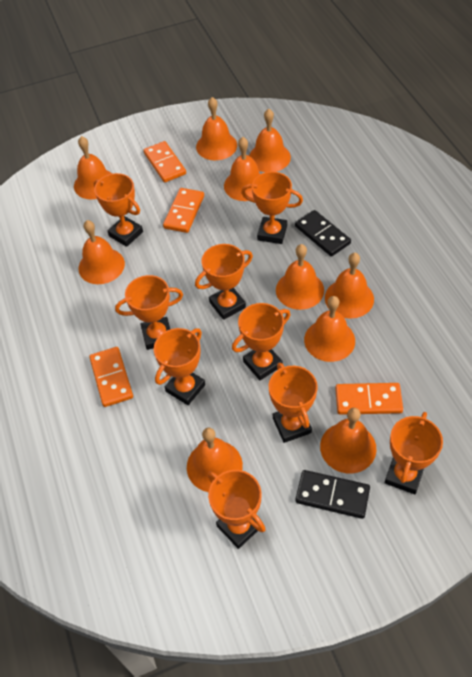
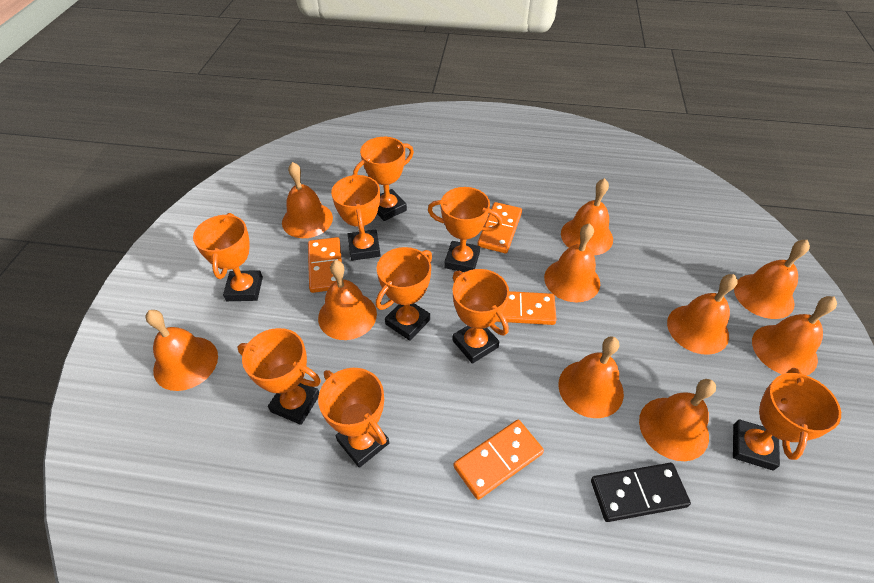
black domino: 2 -> 1

